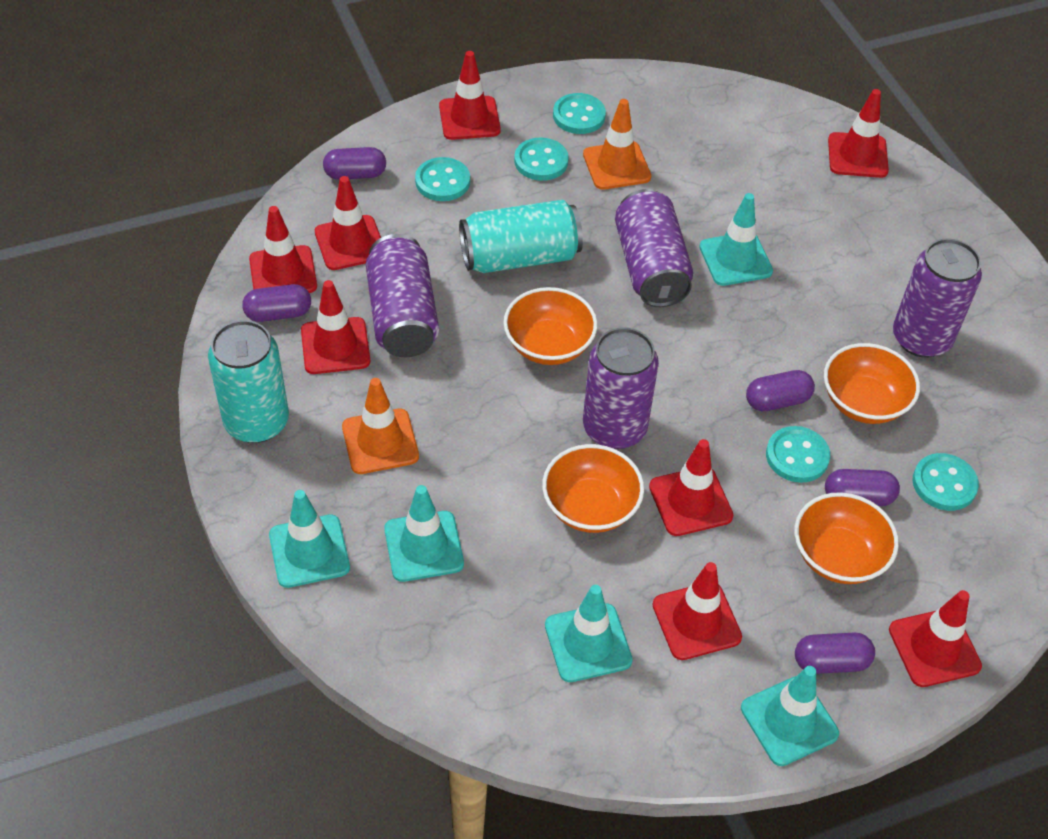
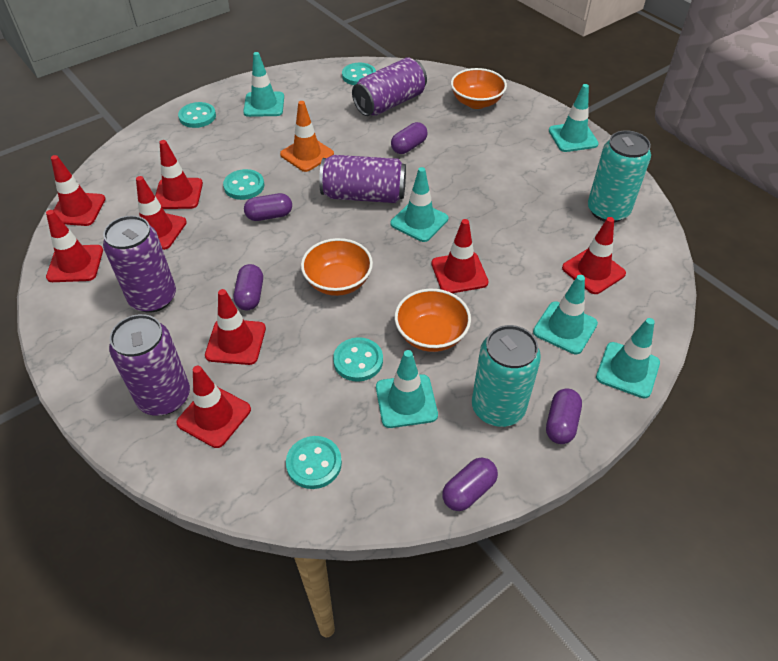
orange bowl: 4 -> 3
orange traffic cone: 2 -> 1
turquoise traffic cone: 5 -> 6

